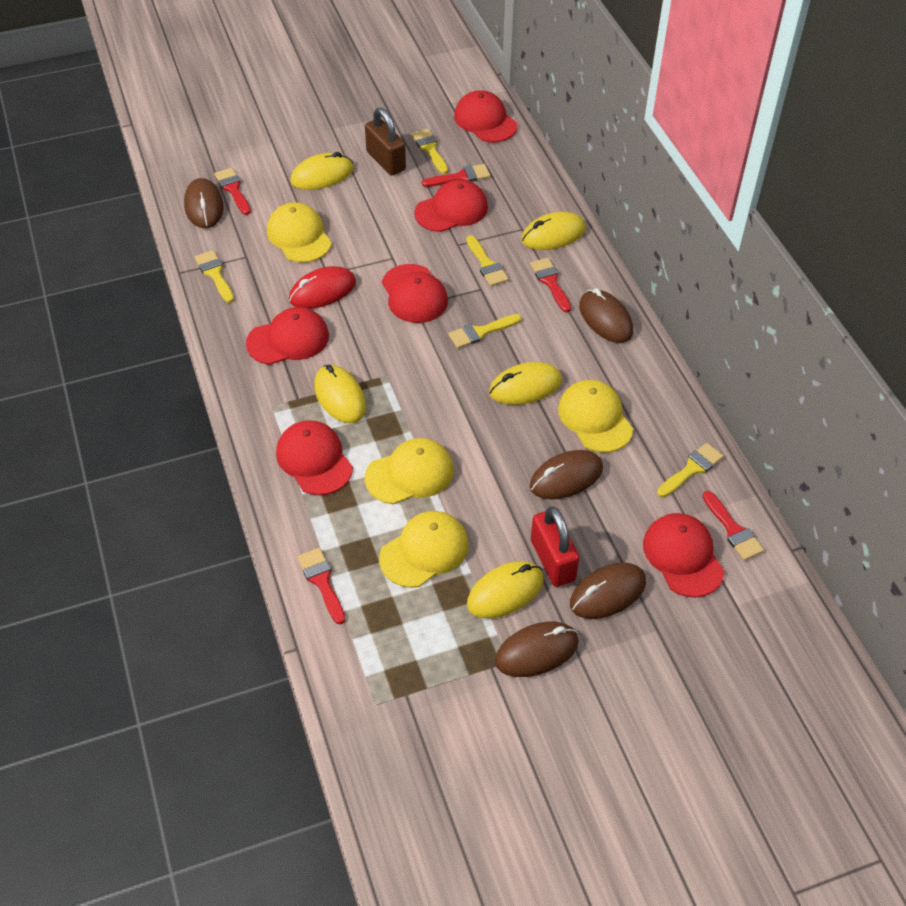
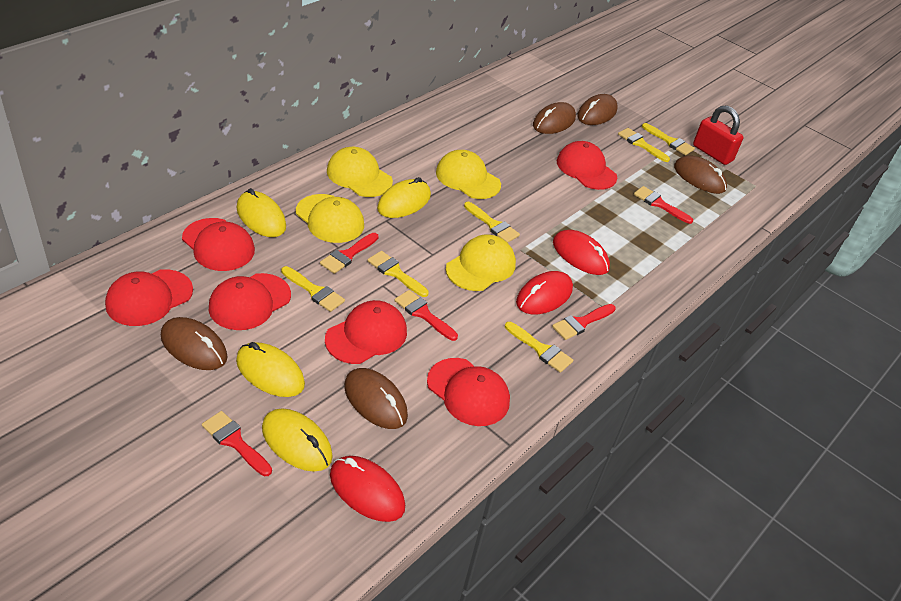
brown padlock: 1 -> 0
red mouse: 1 -> 3
yellow brush: 5 -> 6
yellow mouse: 5 -> 4

